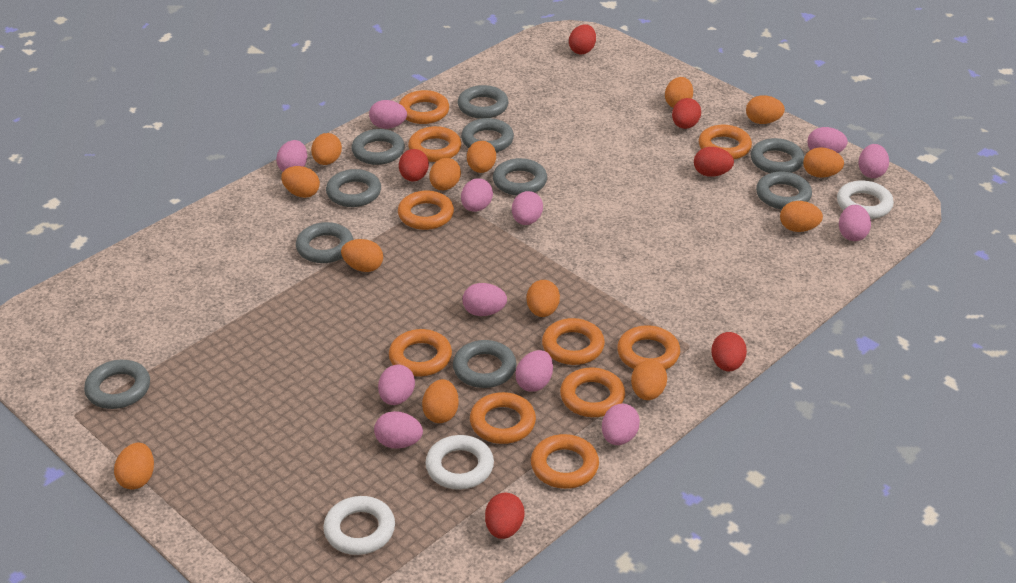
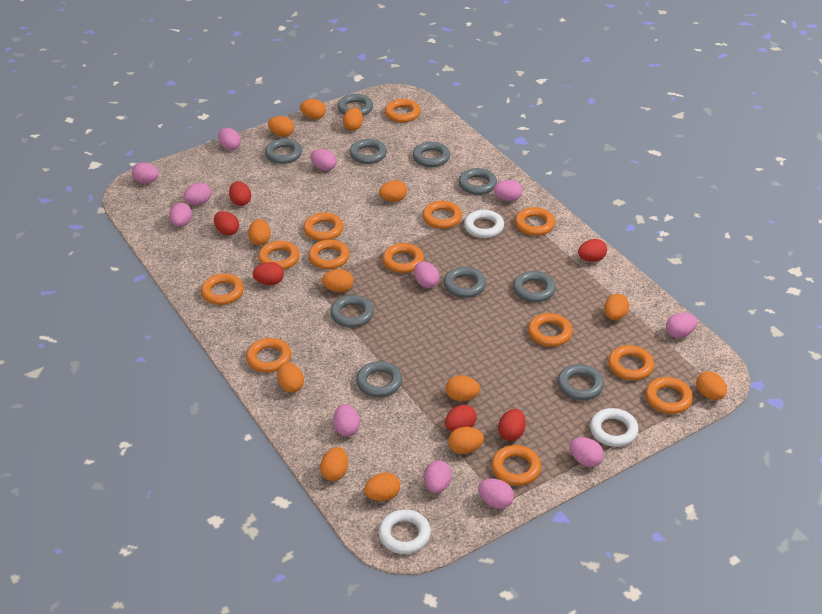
orange ring: 10 -> 13

